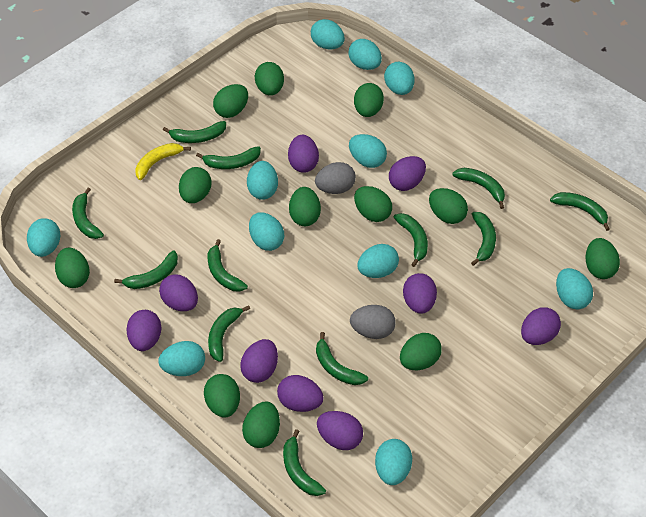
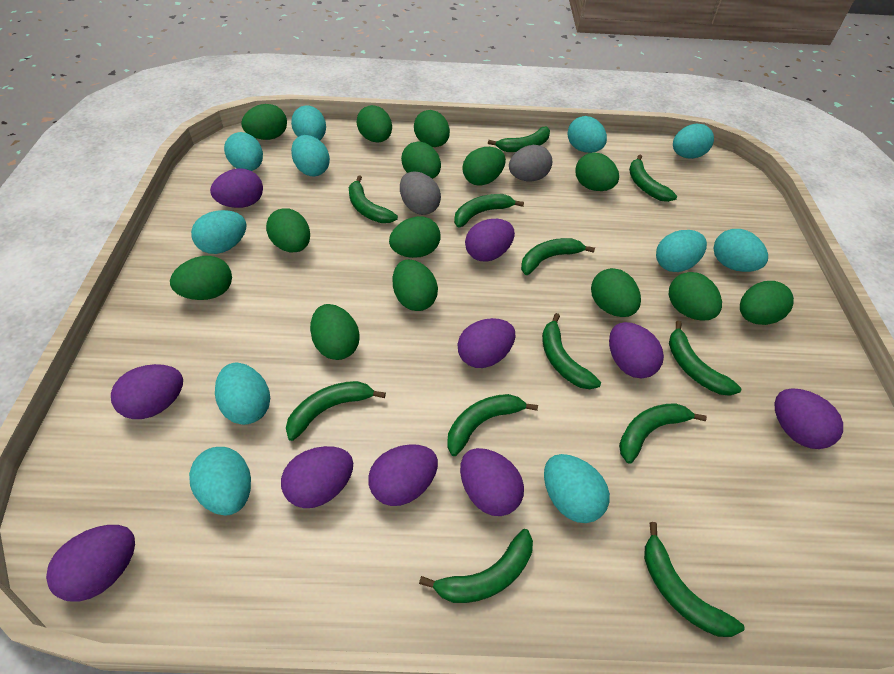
green egg: 12 -> 14
purple egg: 9 -> 10
yellow banana: 1 -> 0

